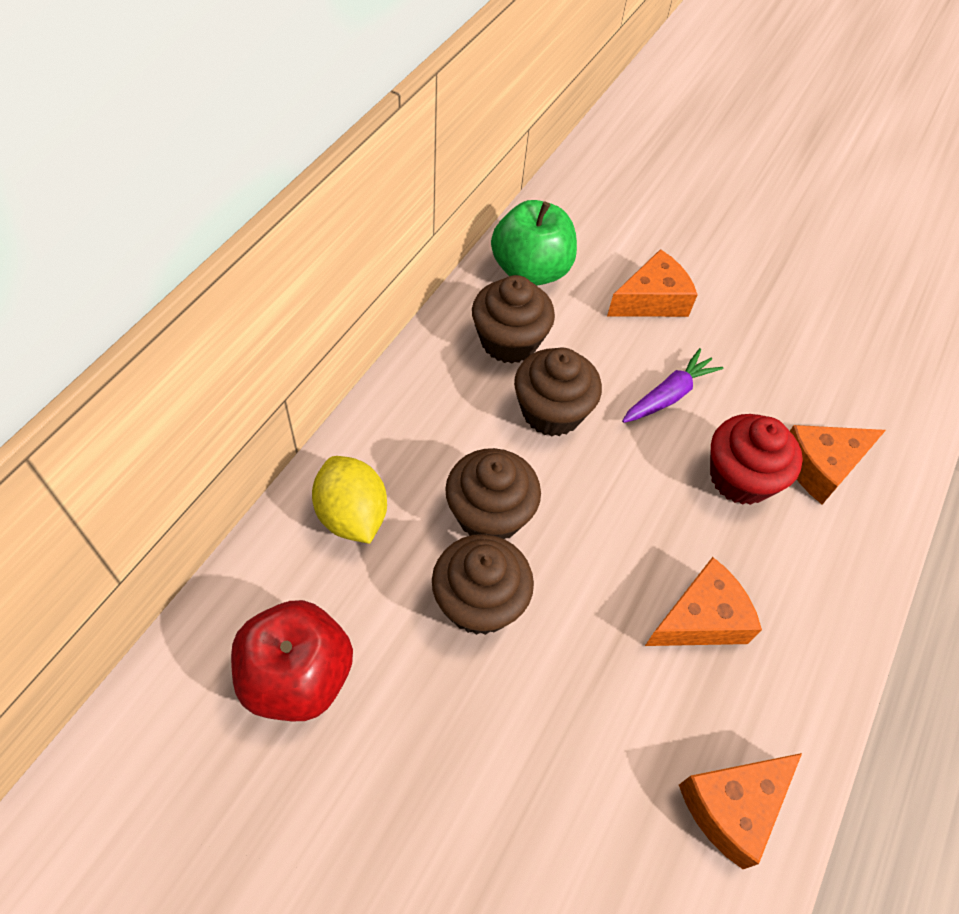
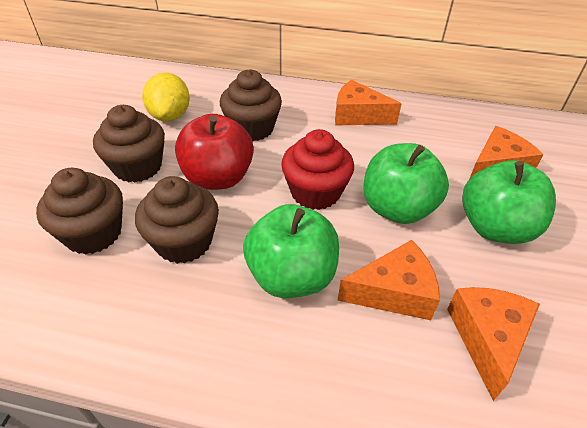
green apple: 1 -> 3
purple carrot: 1 -> 0

